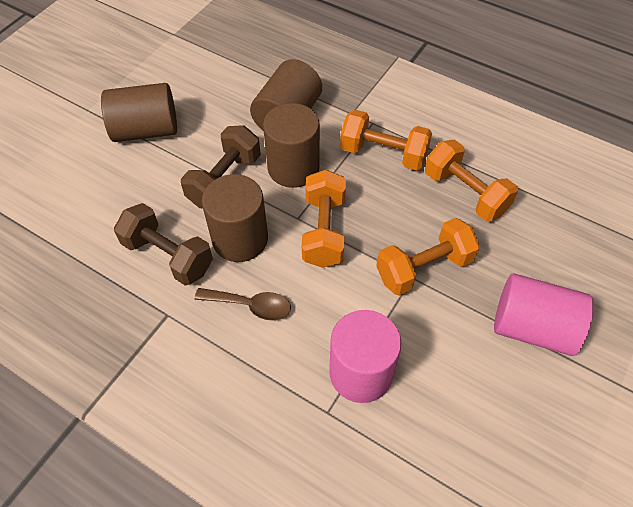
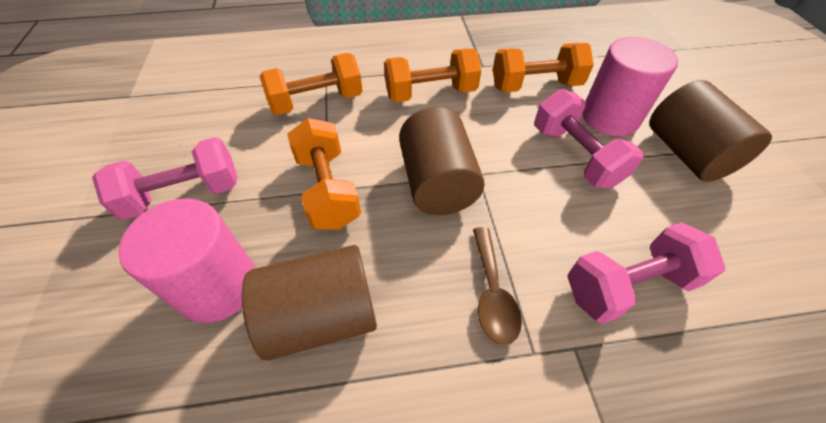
brown cylinder: 4 -> 3
brown dumbbell: 2 -> 0
pink dumbbell: 0 -> 3

